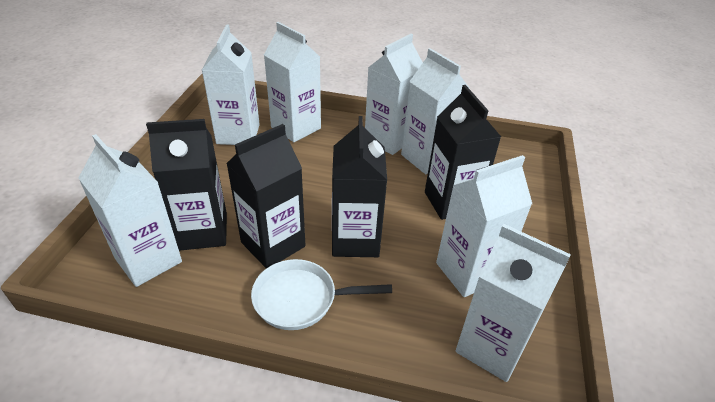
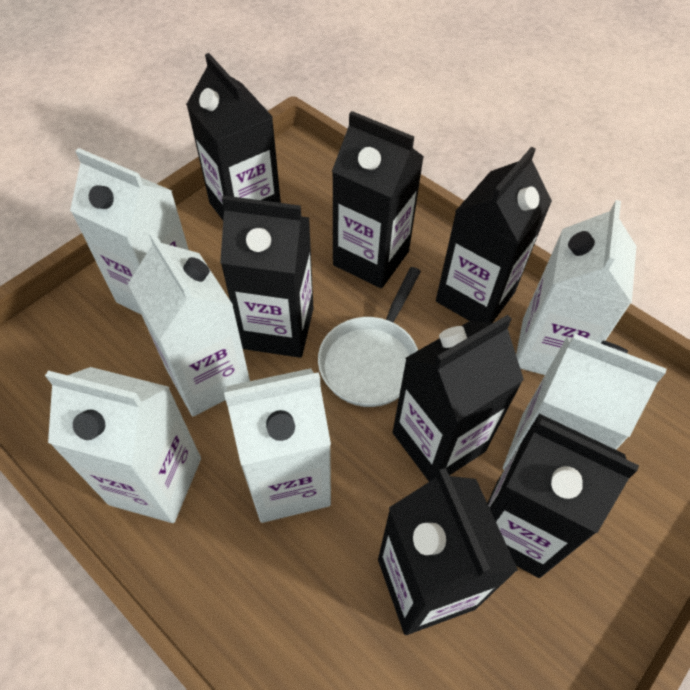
black carton: 4 -> 7
white carton: 7 -> 6

